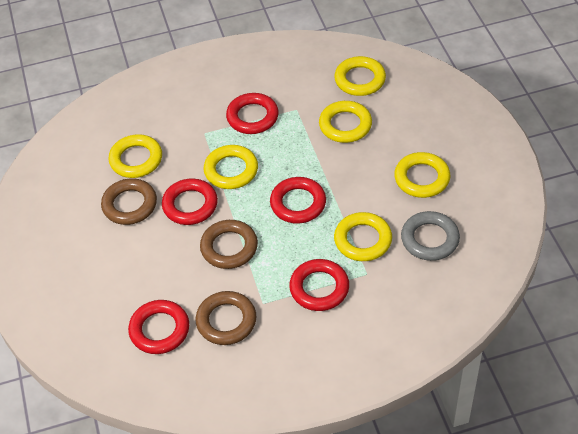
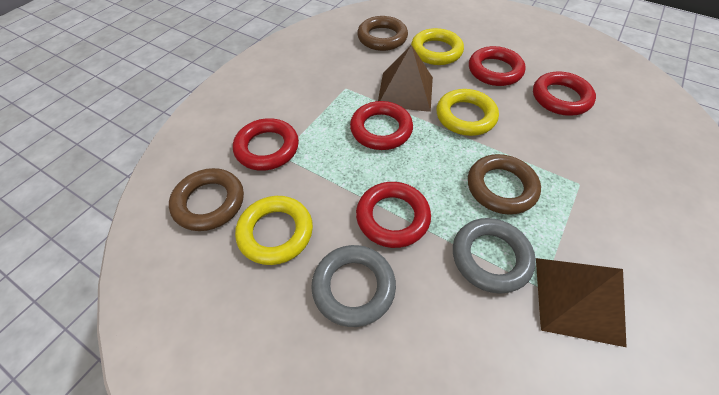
brown pyramid: 0 -> 2
grey ring: 1 -> 2
yellow ring: 6 -> 3

